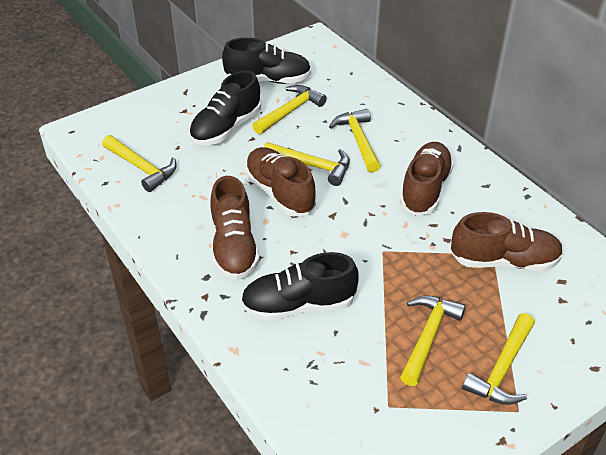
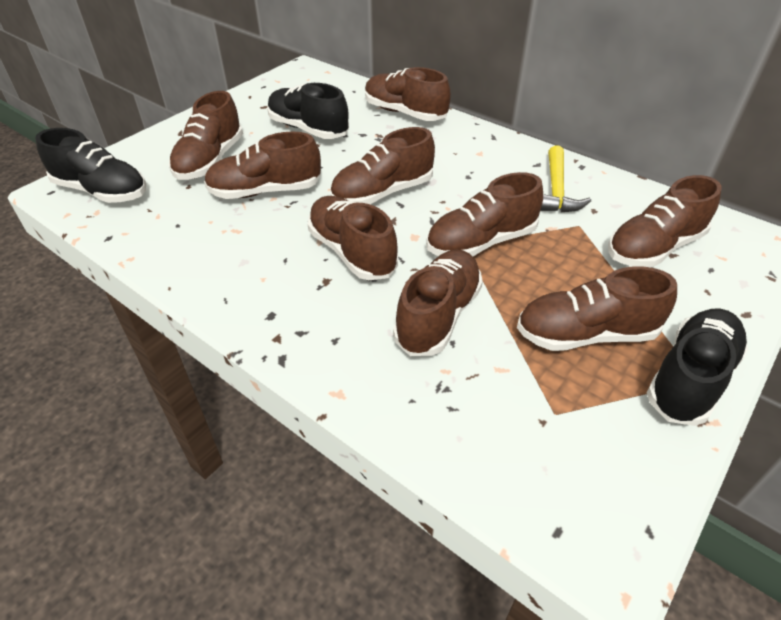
brown shoe: 4 -> 9
yellow hammer: 6 -> 1

